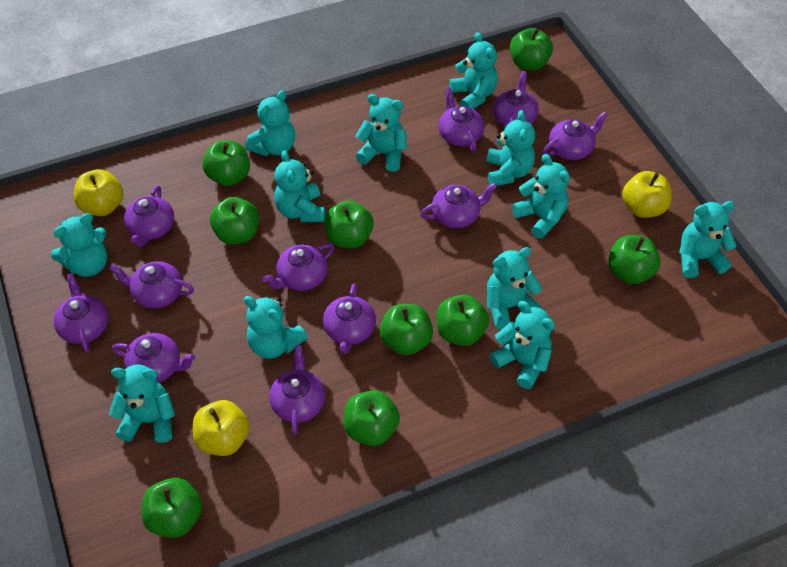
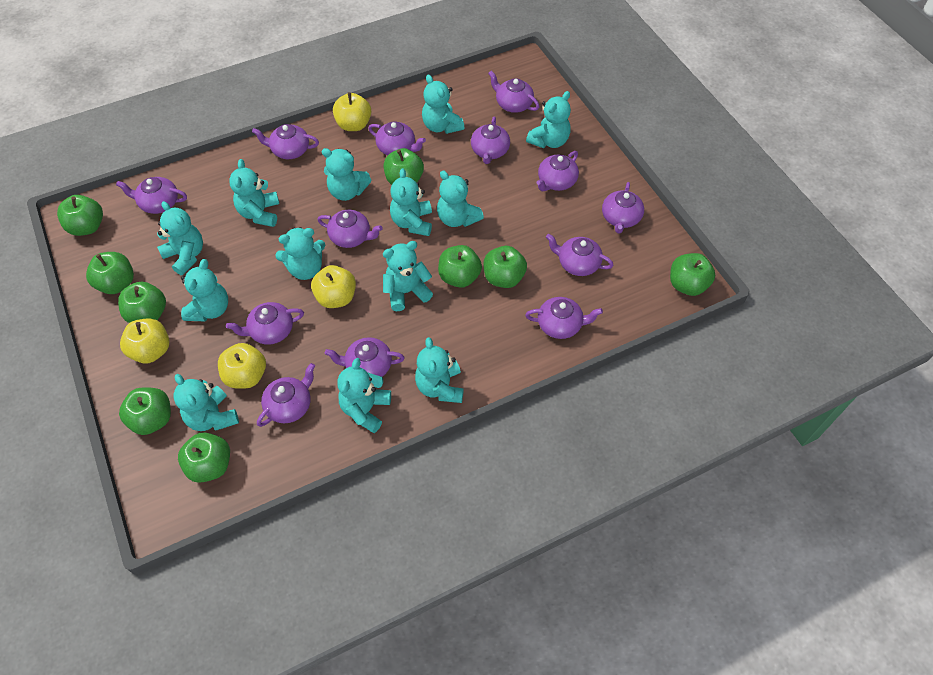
purple teapot: 11 -> 13
turquoise teddy bear: 12 -> 13
yellow apple: 3 -> 4

